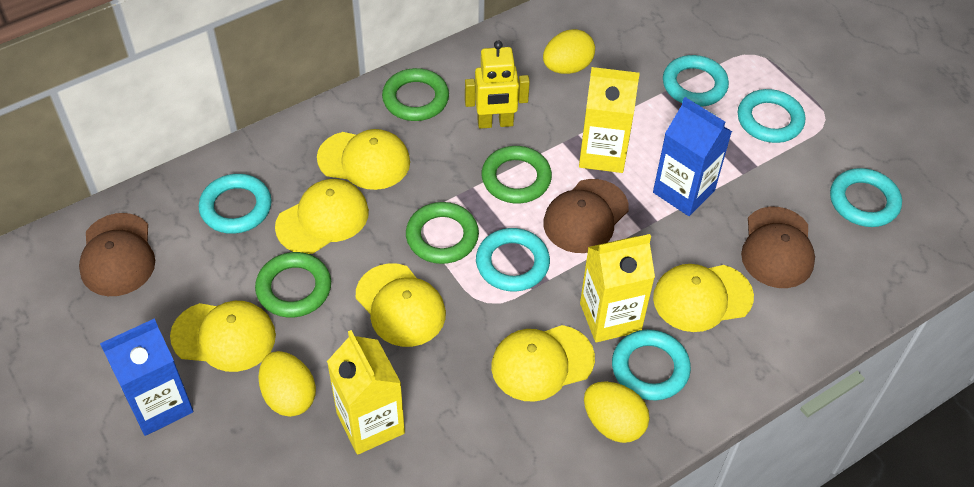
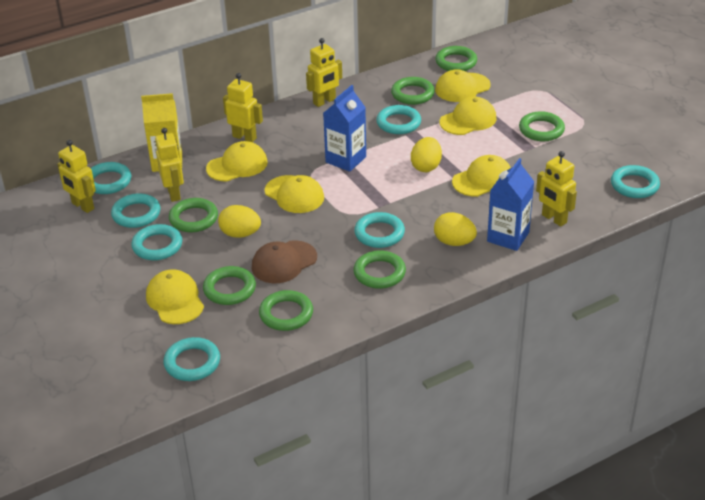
brown cap: 3 -> 1
green ring: 4 -> 7
turquoise ring: 6 -> 7
yellow carton: 3 -> 1
yellow robot: 1 -> 5

